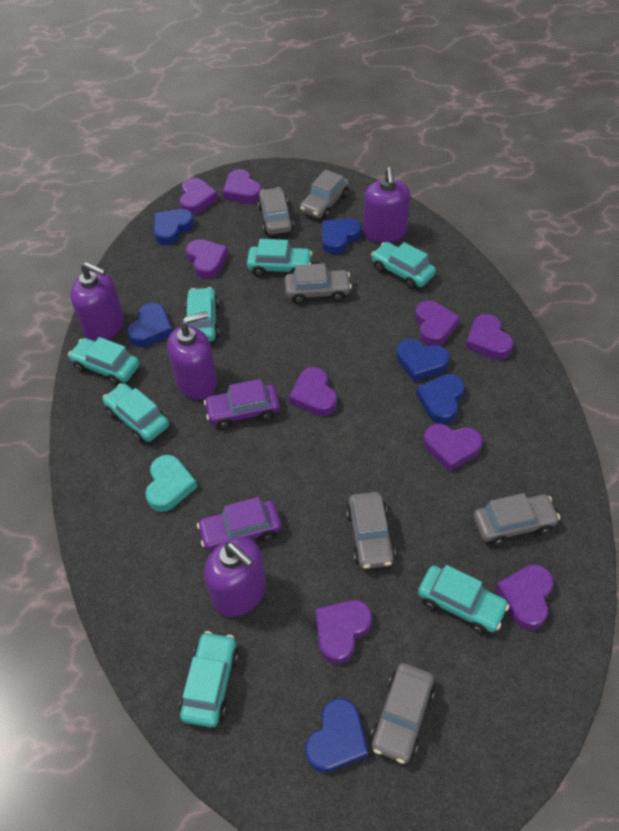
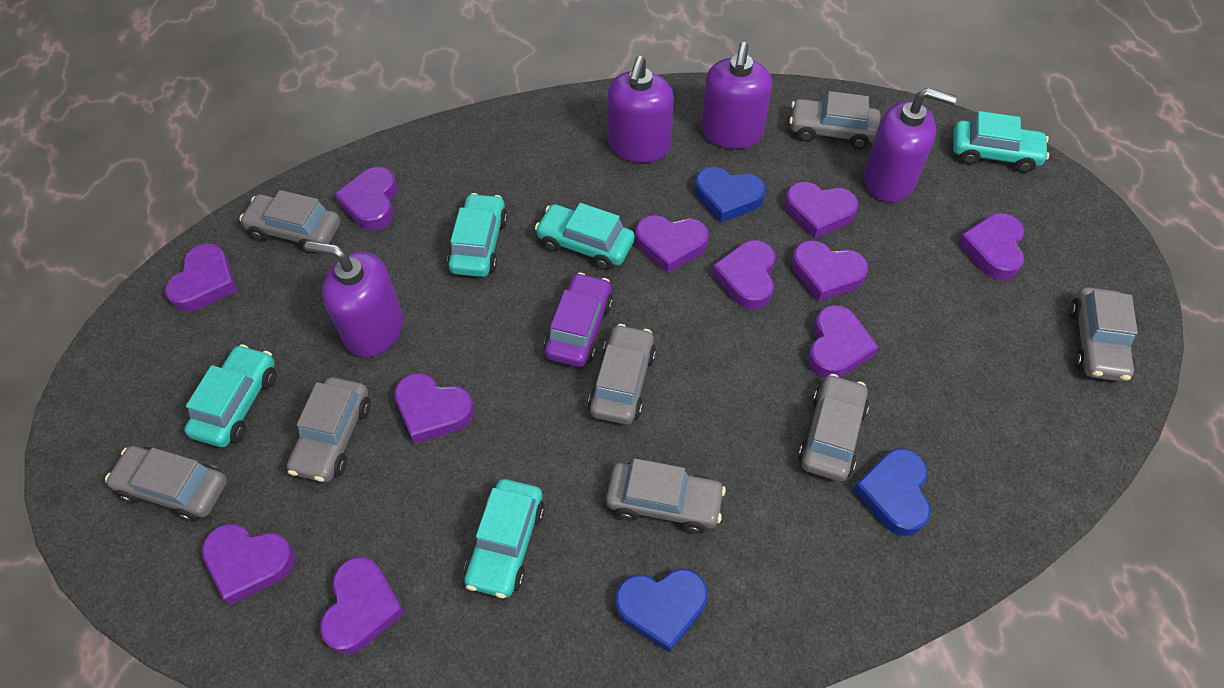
blue heart: 6 -> 3
grey car: 6 -> 8
purple car: 2 -> 1
purple heart: 9 -> 11
turquoise car: 7 -> 5
turquoise heart: 1 -> 0

